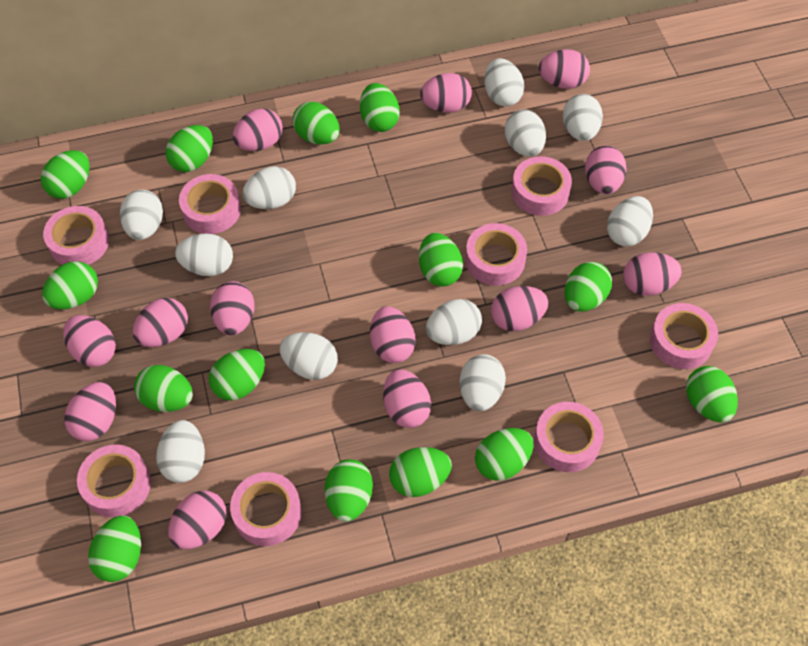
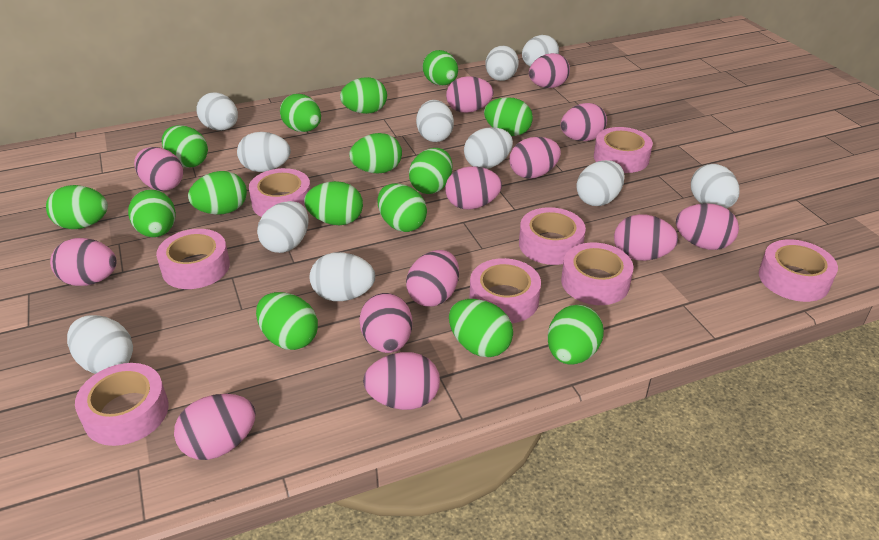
green egg: 14 -> 15

